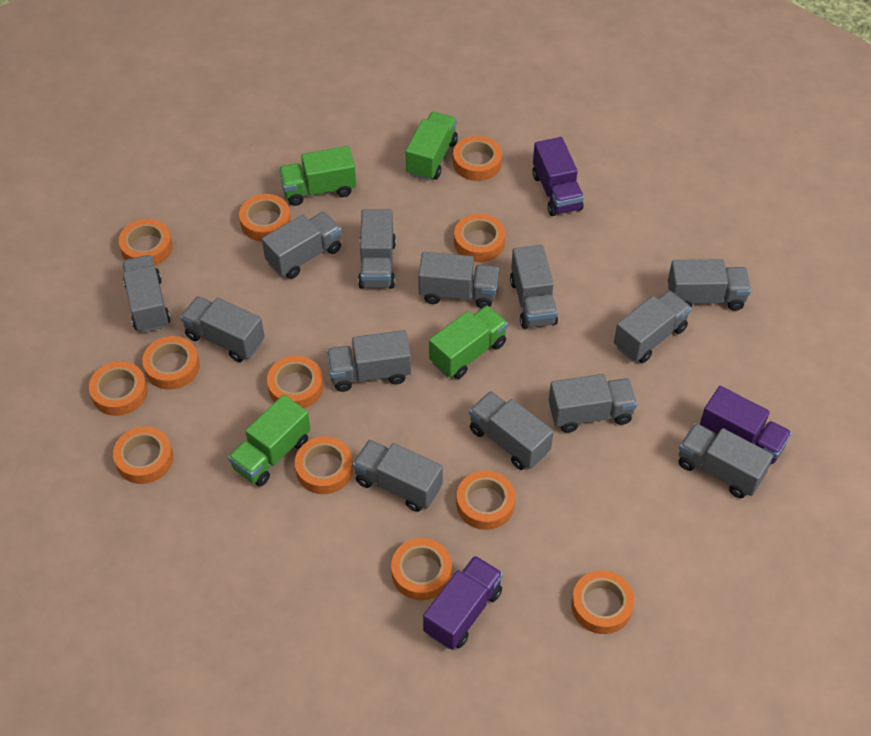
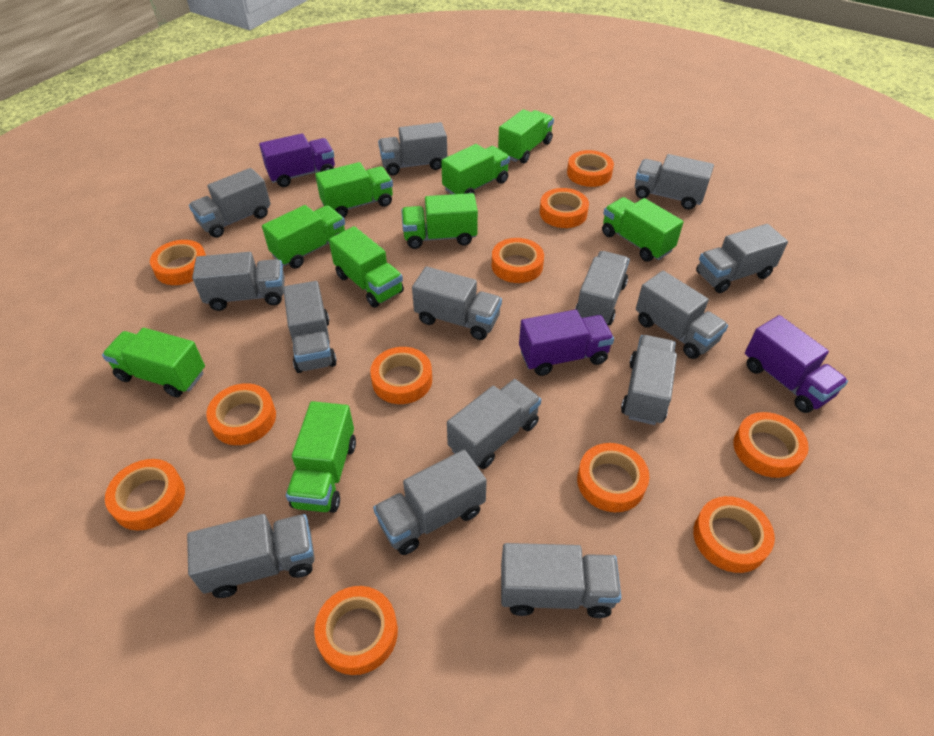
green truck: 4 -> 9
grey truck: 13 -> 14
orange tape: 12 -> 11

